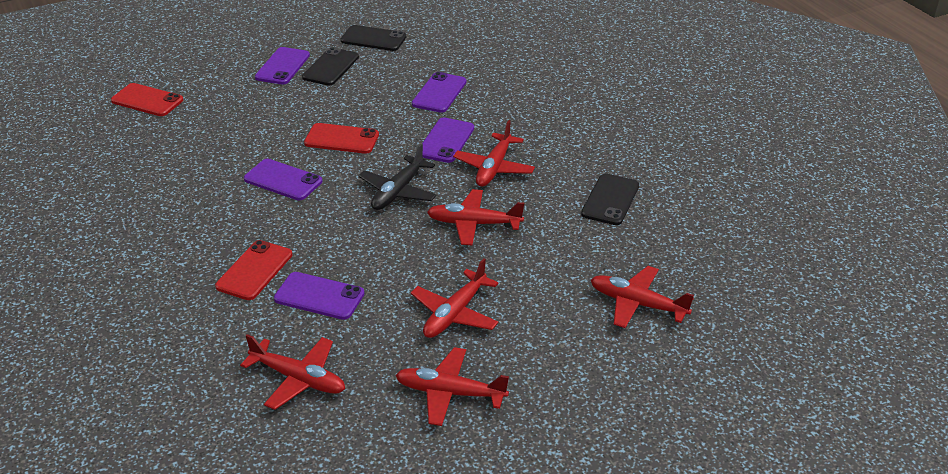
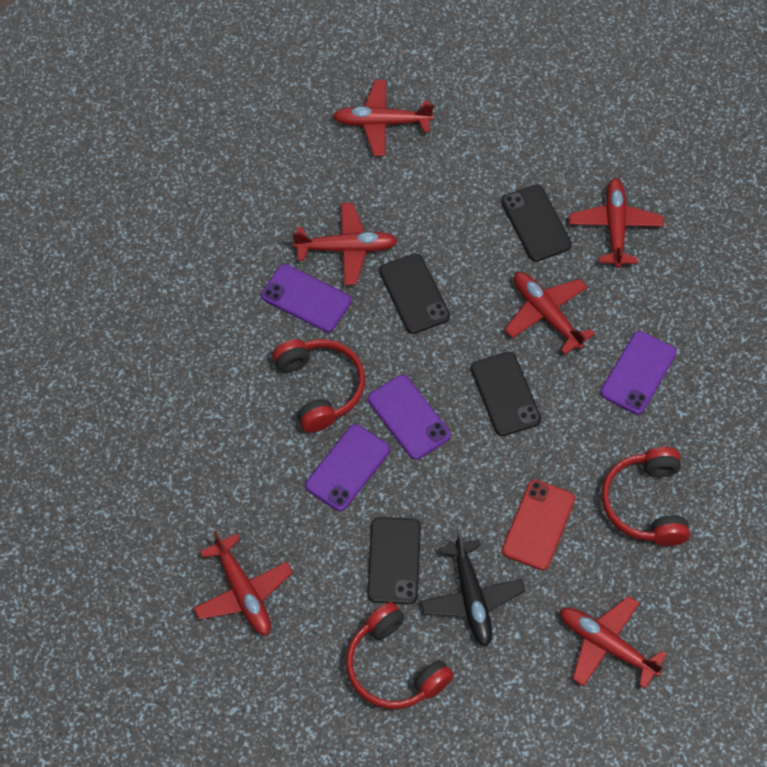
black phone: 3 -> 4
purple phone: 5 -> 4
red headphones: 0 -> 3
red phone: 3 -> 1

